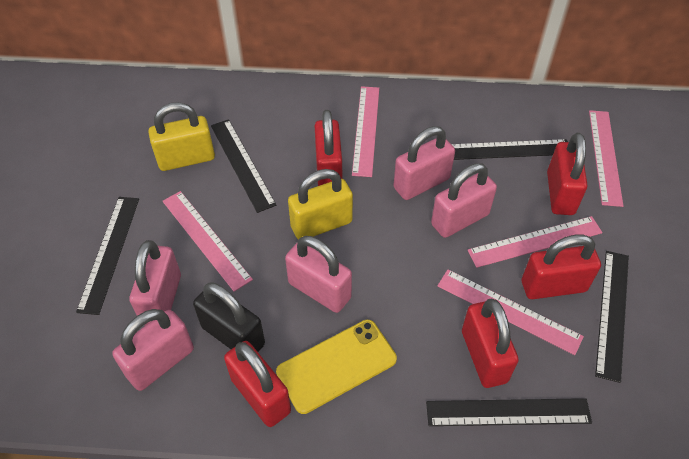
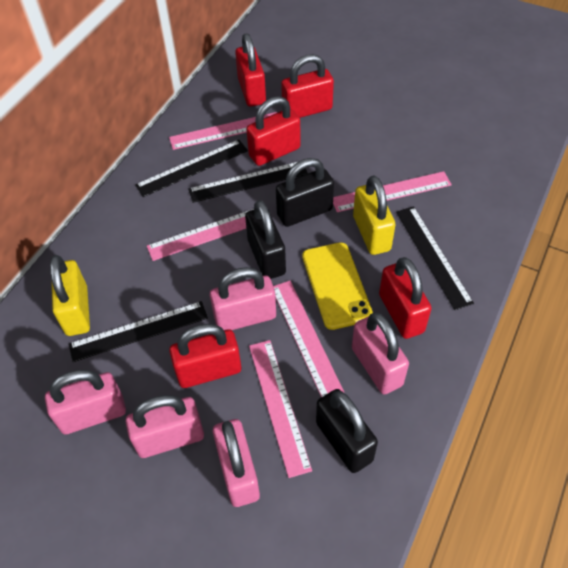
black padlock: 1 -> 3
black ruler: 5 -> 4

